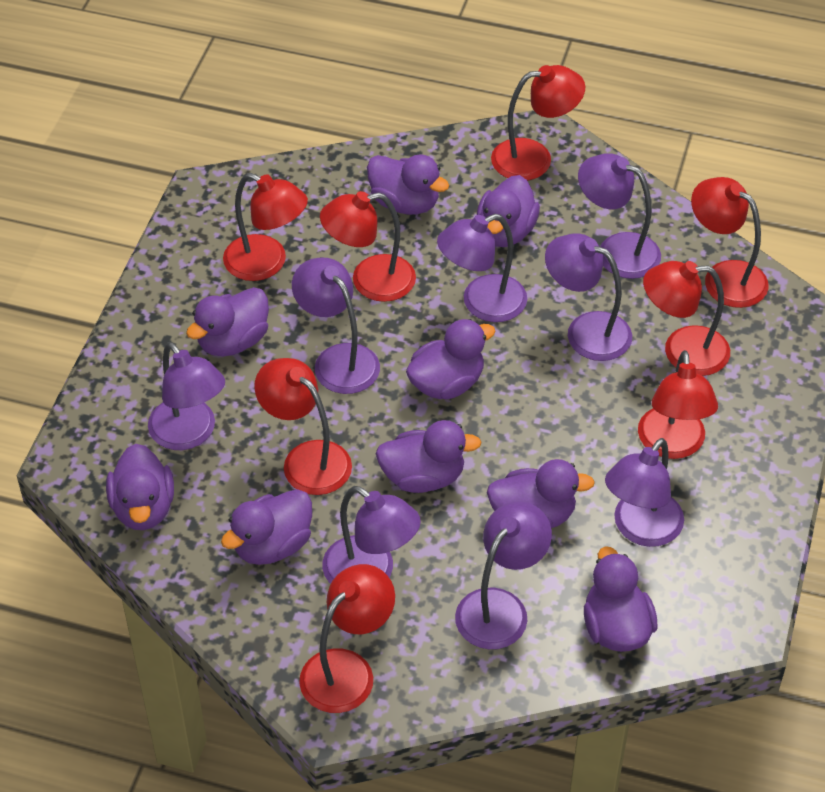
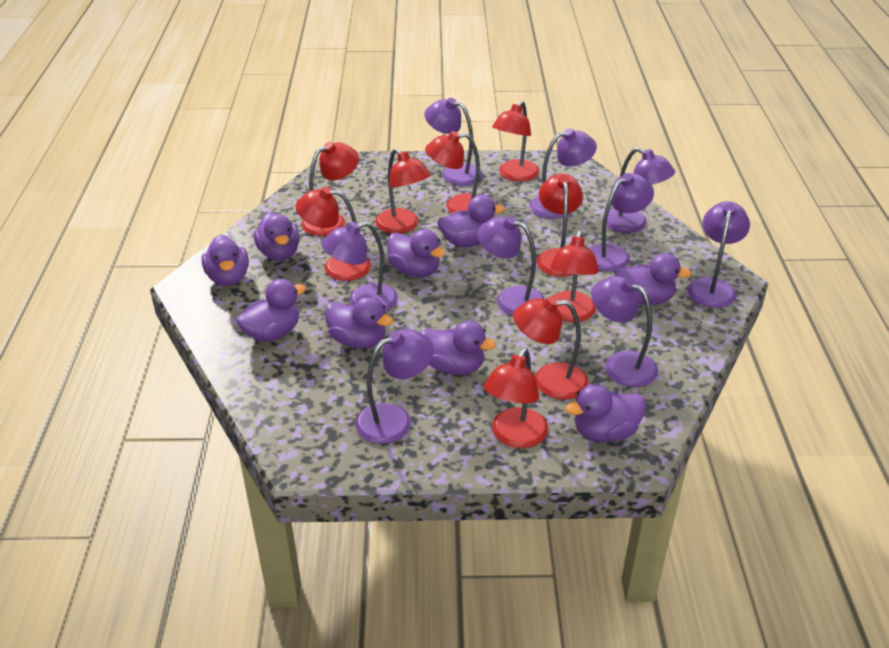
purple lamp: 8 -> 9
red lamp: 8 -> 9

